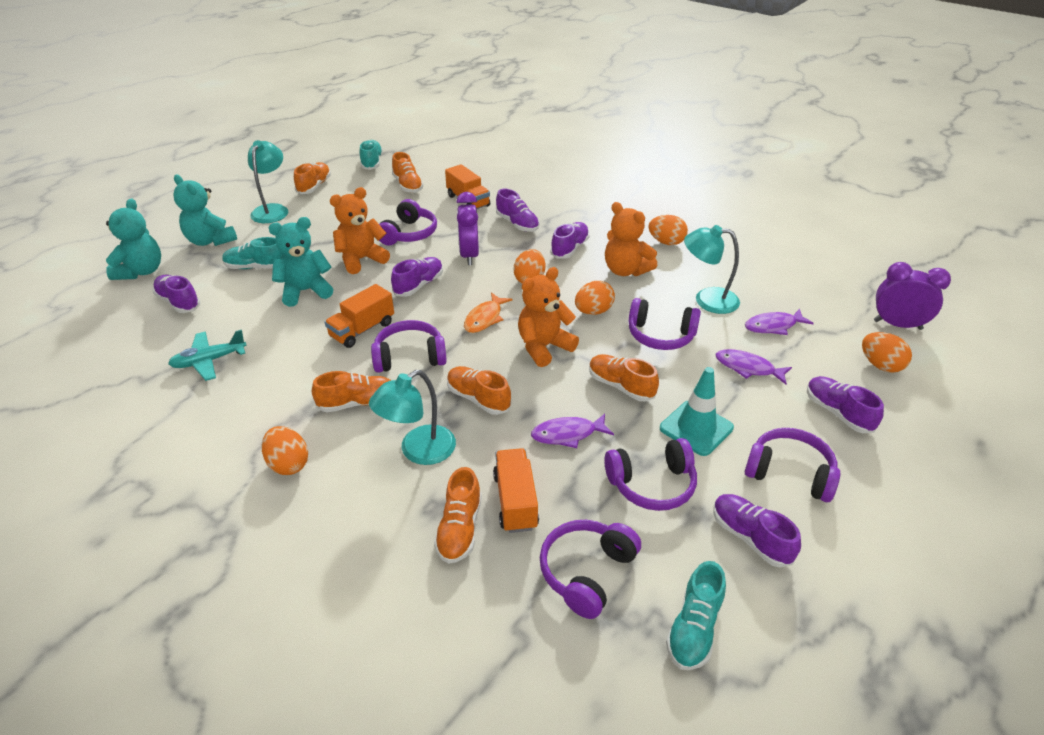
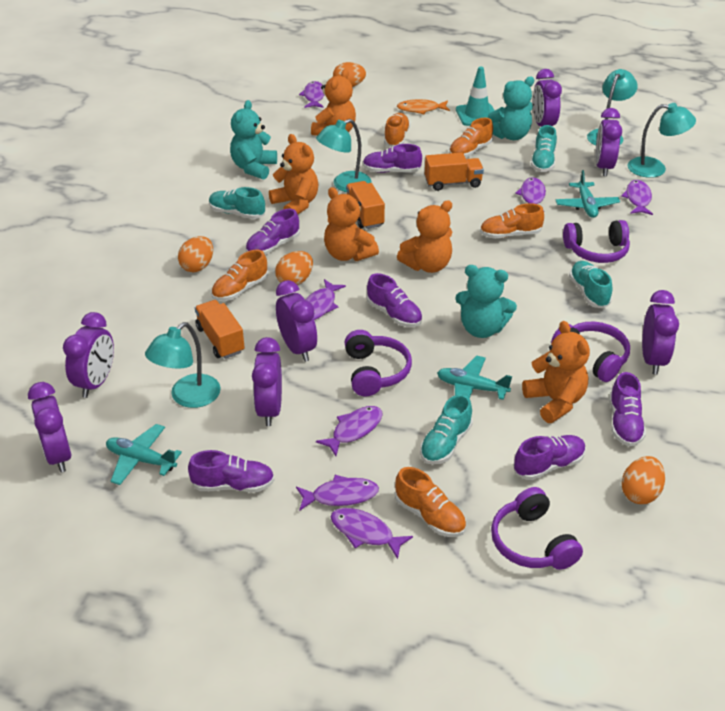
orange egg: 5 -> 4
orange shoe: 6 -> 5
orange teddy bear: 3 -> 5
purple clock: 2 -> 7
purple fish: 3 -> 7
purple headphones: 6 -> 4
turquoise lamp: 3 -> 4
turquoise plane: 1 -> 3
turquoise shoe: 3 -> 4

